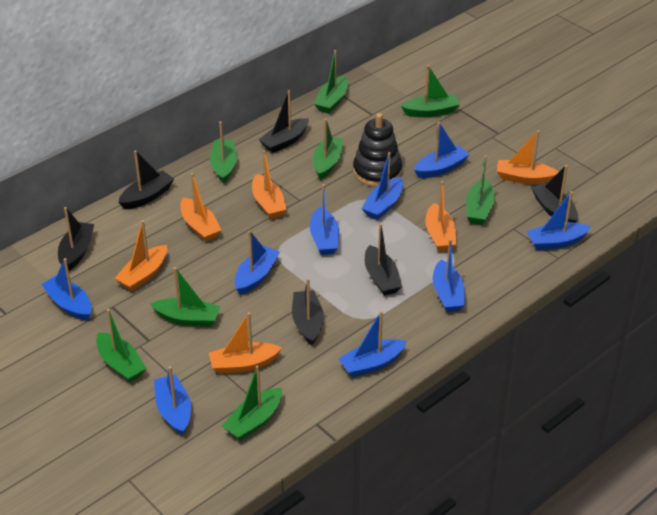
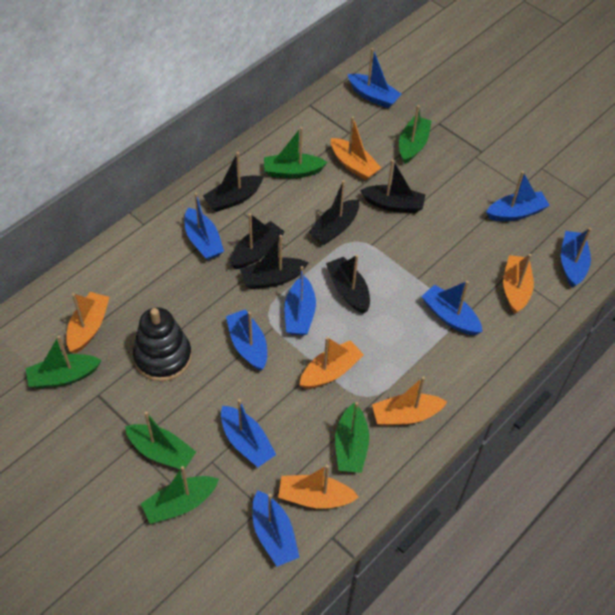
green boat: 8 -> 6

